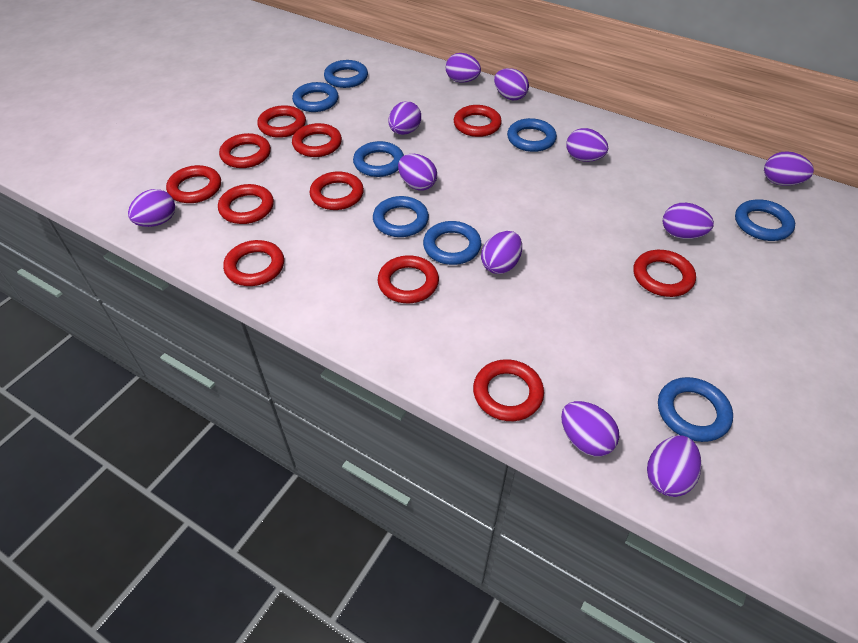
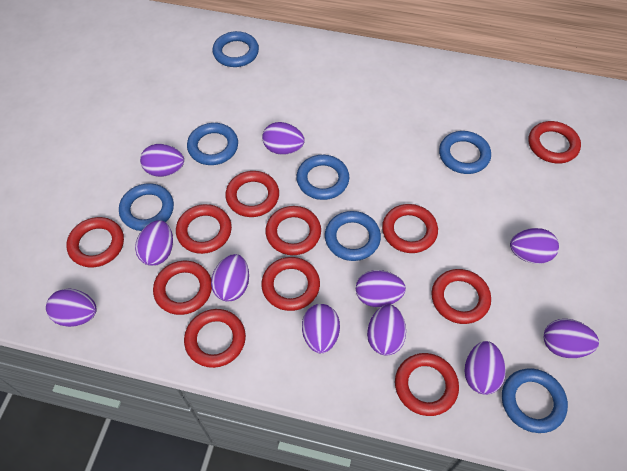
blue ring: 8 -> 7

